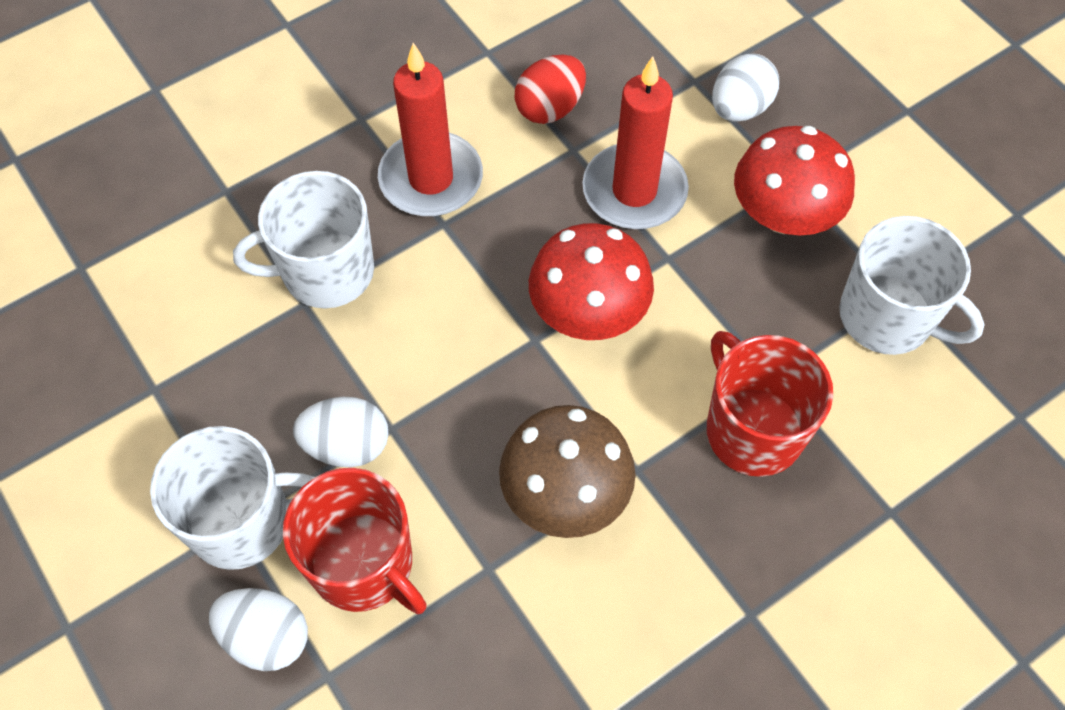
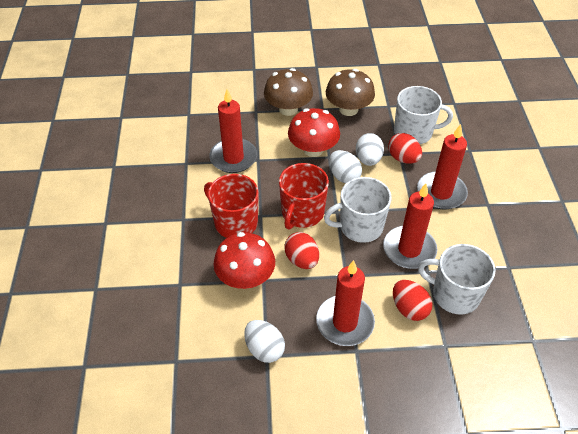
brown mushroom: 1 -> 2
red candle: 2 -> 4
red egg: 1 -> 3

